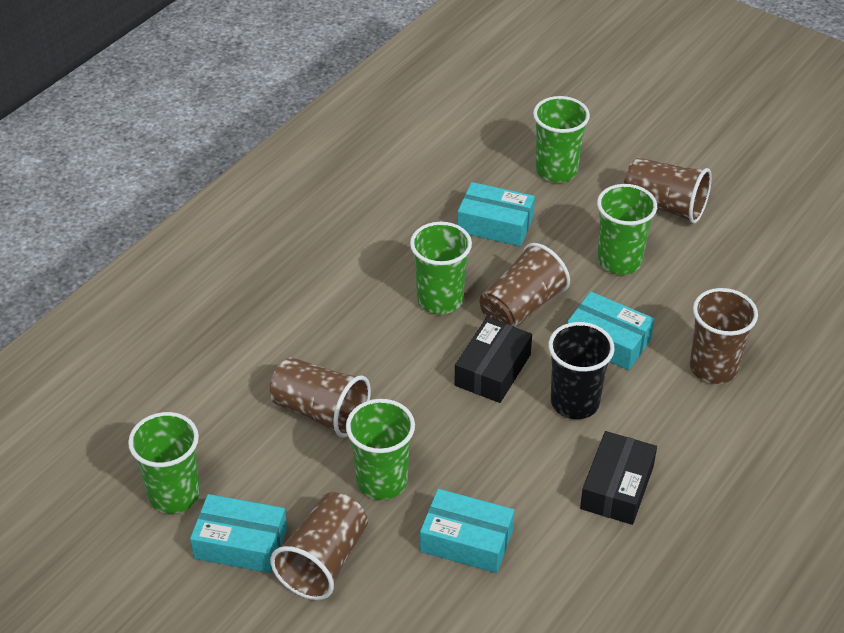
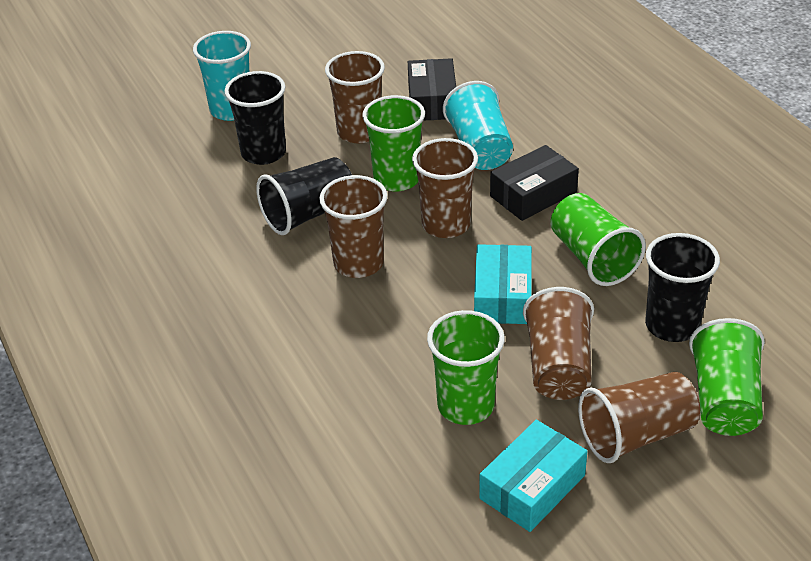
black cup: 1 -> 3
green cup: 5 -> 4
turquoise box: 4 -> 2
turquoise cup: 0 -> 2

